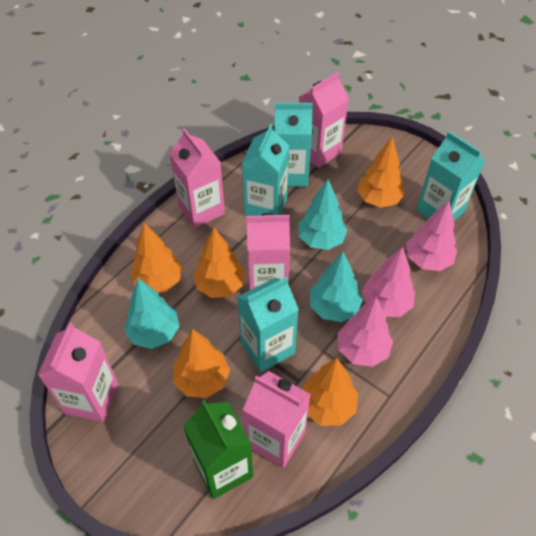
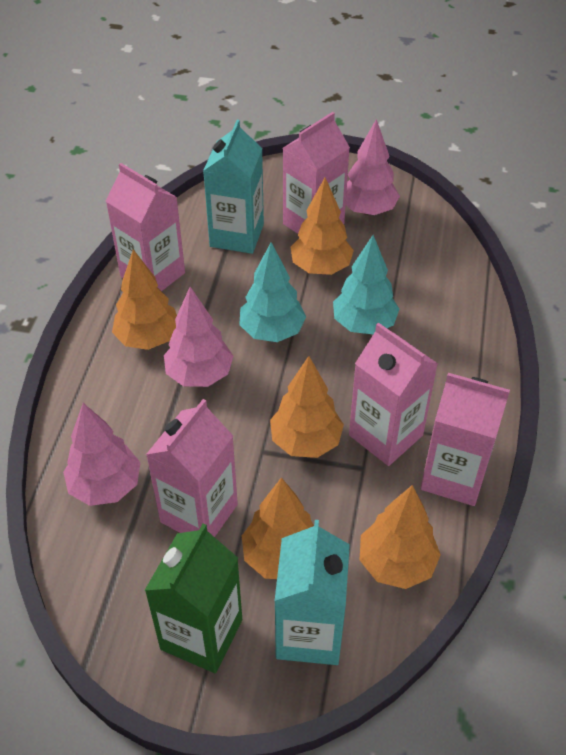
turquoise carton: 4 -> 2
turquoise tree: 3 -> 2

